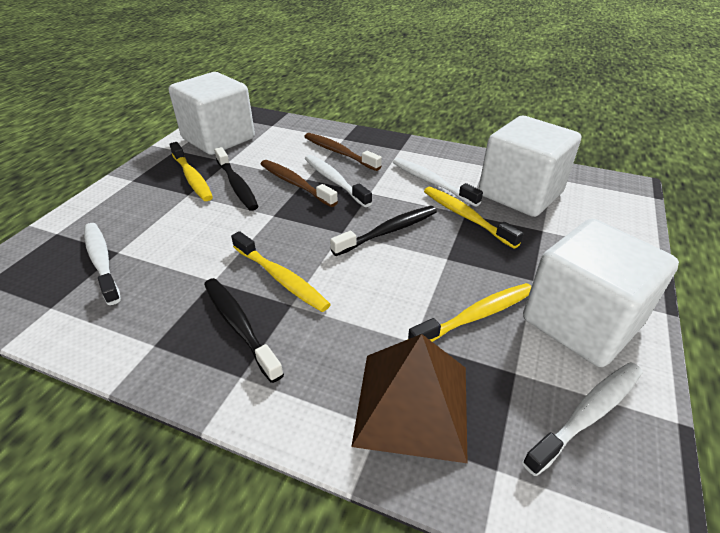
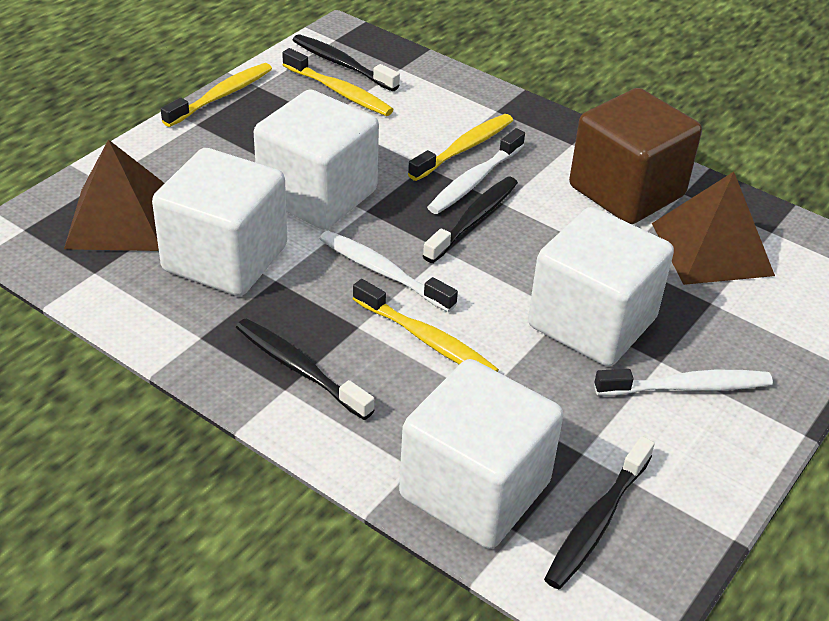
black toothbrush: 3 -> 4
brown cube: 0 -> 1
brown pyramid: 1 -> 2
brown toothbrush: 2 -> 0
white cube: 3 -> 4
white toothbrush: 4 -> 3

